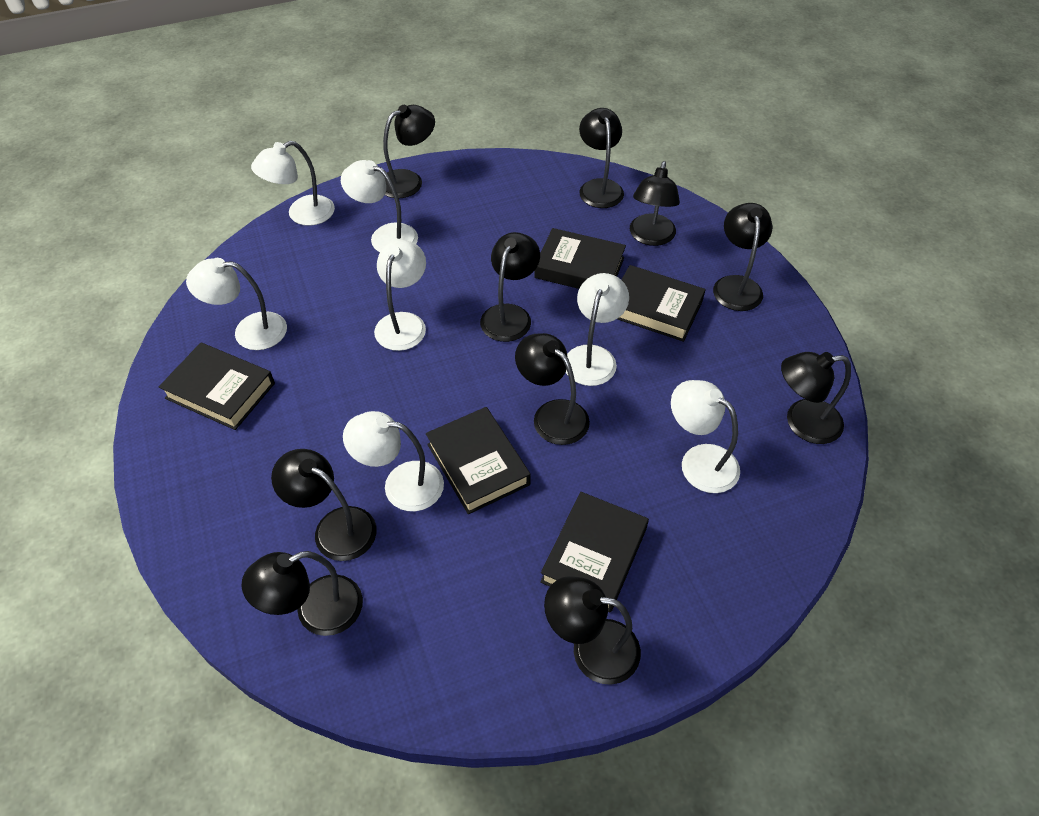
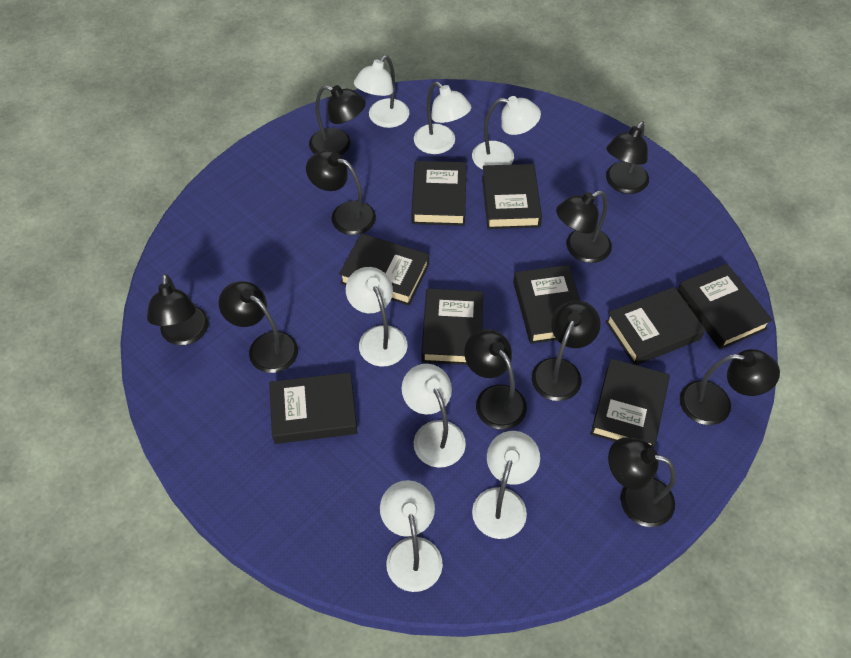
black book: 5 -> 9

